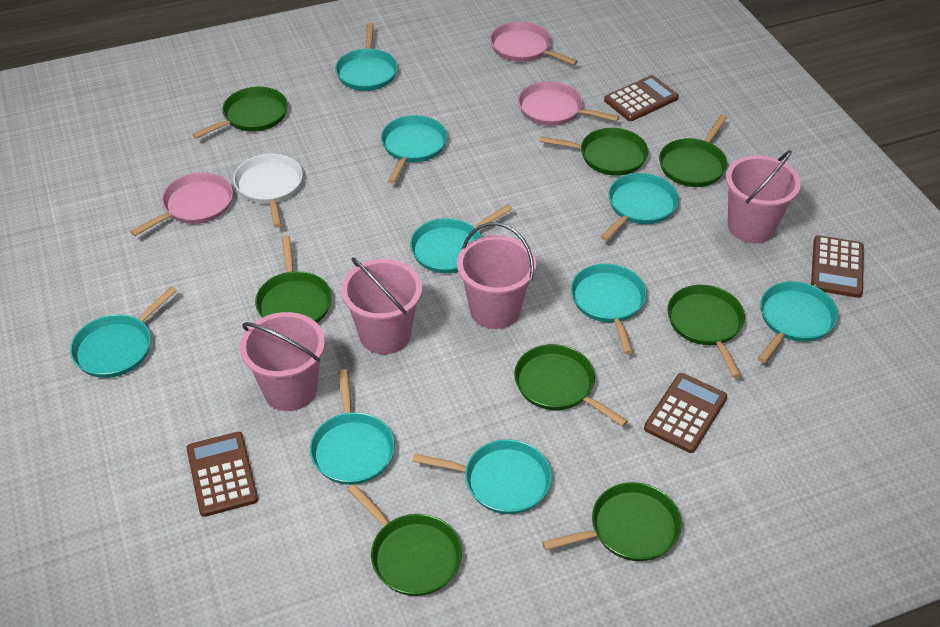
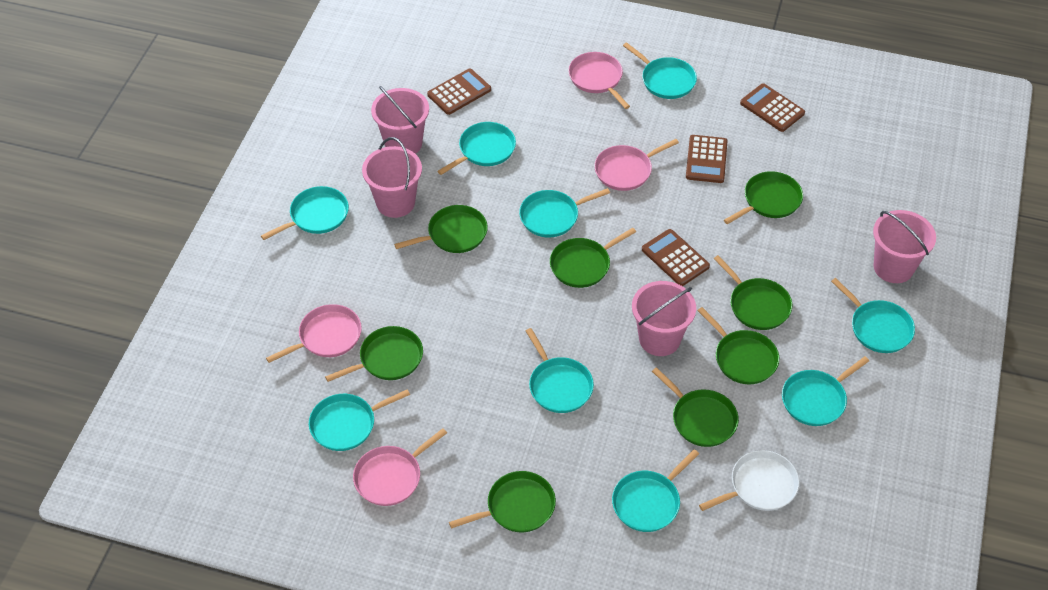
pink pan: 3 -> 4

